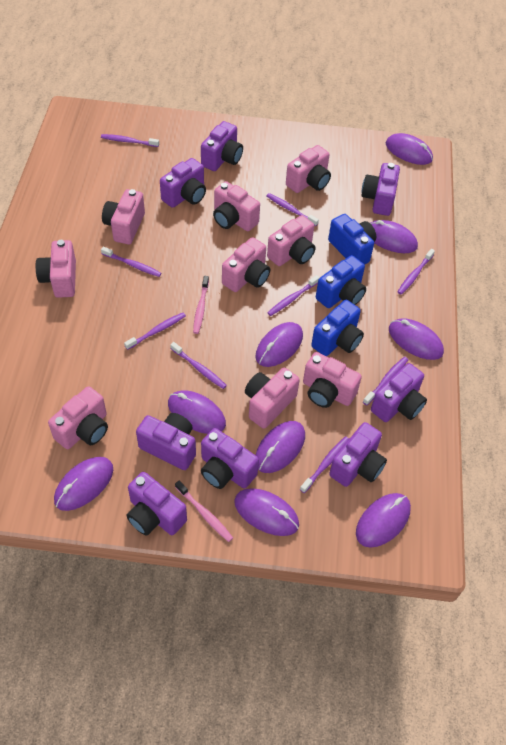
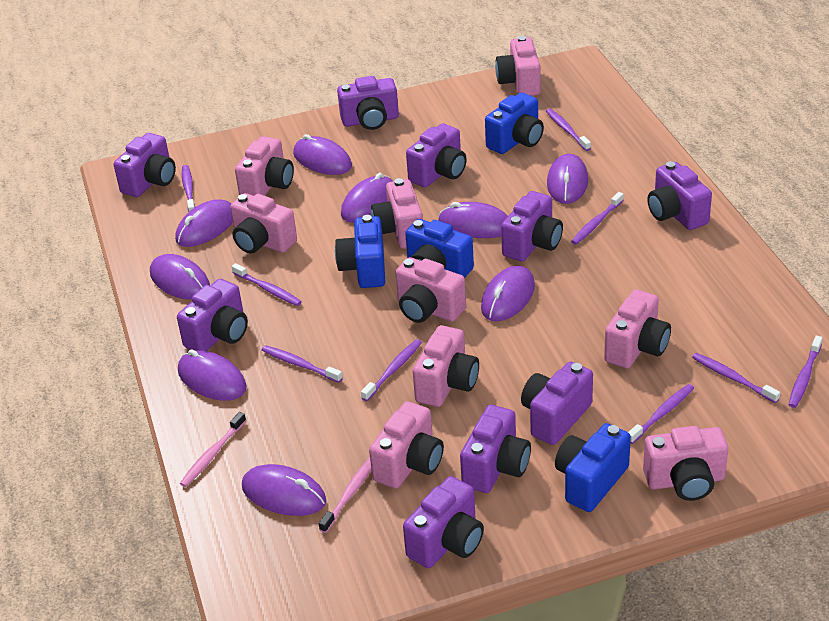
blue camera: 3 -> 4
purple camera: 8 -> 9

